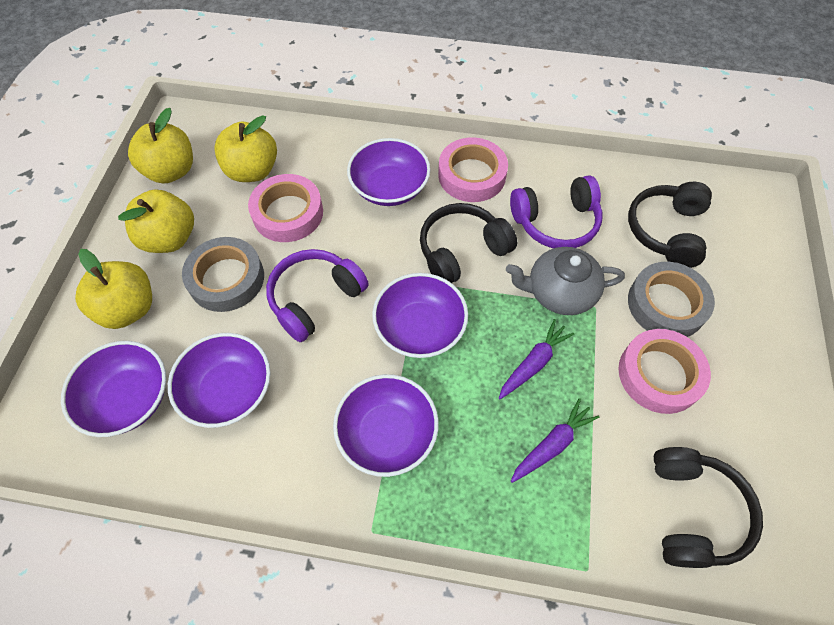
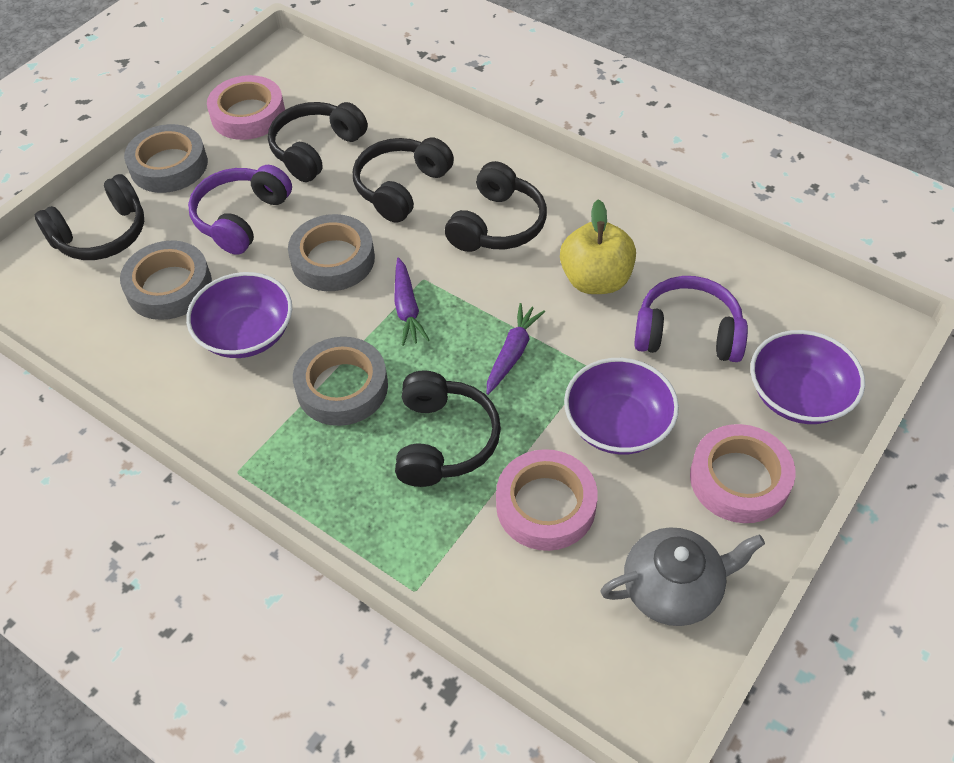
black headphones: 3 -> 5
grey tape: 2 -> 4
purple bowl: 5 -> 3
yellow apple: 4 -> 1

